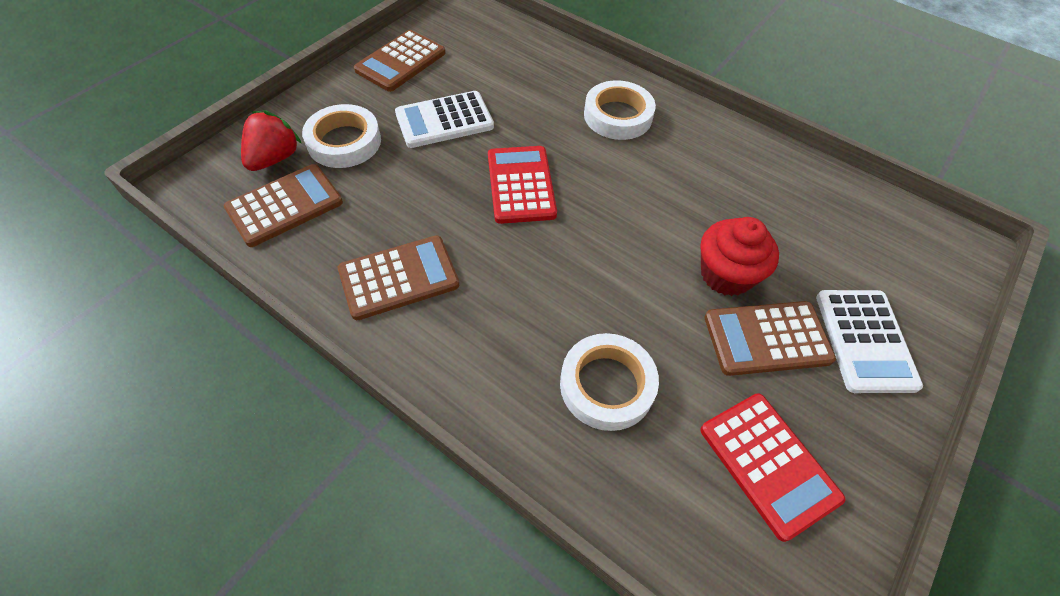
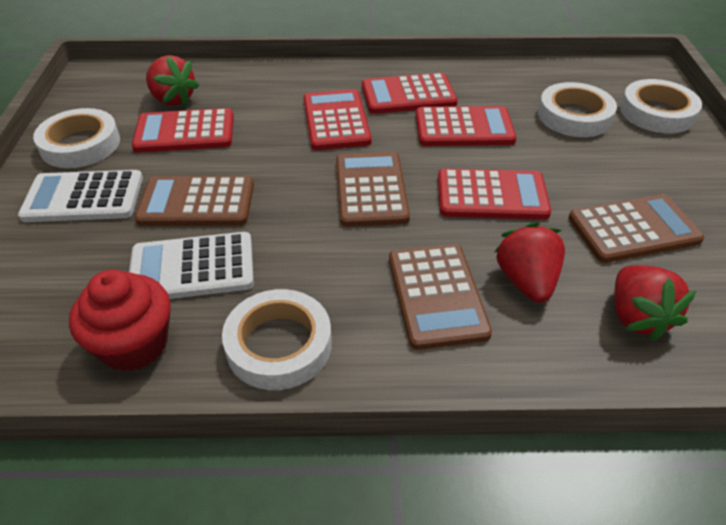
red calculator: 2 -> 5
red strawberry: 1 -> 3
white tape: 3 -> 4

